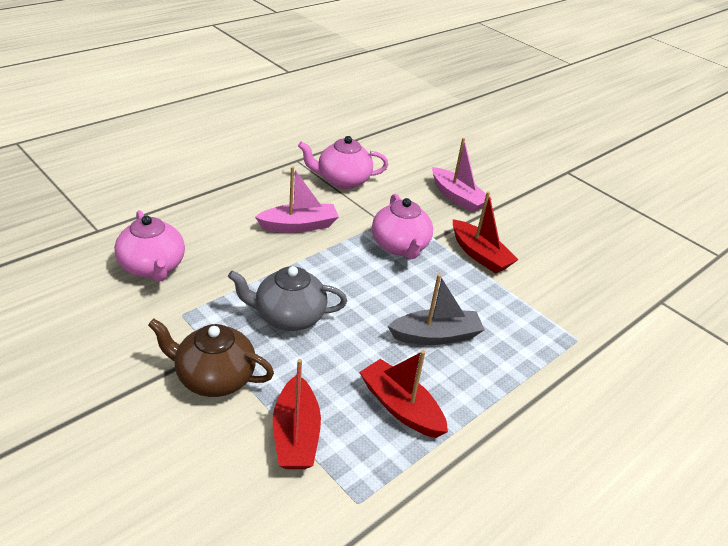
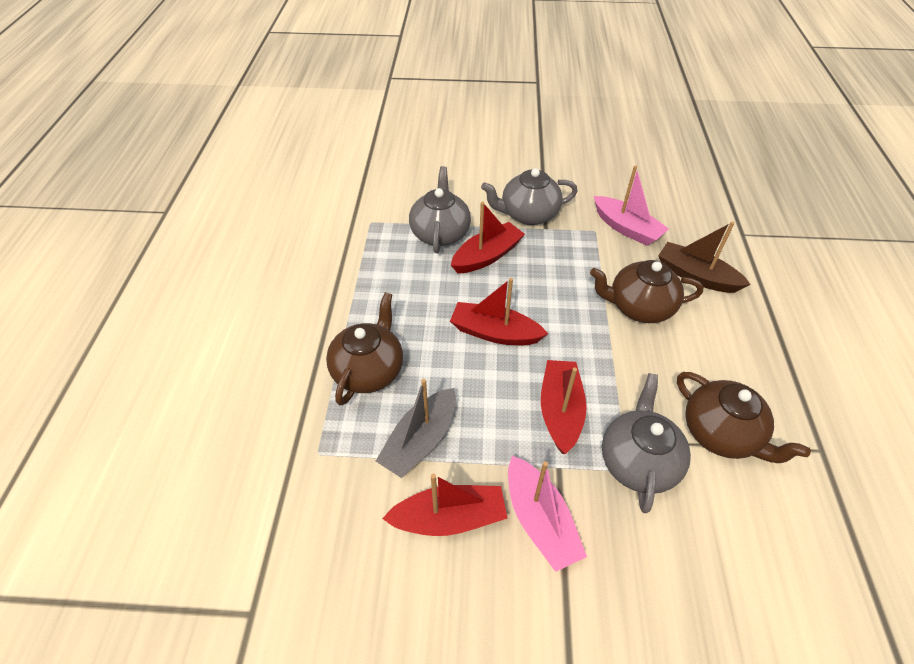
brown boat: 0 -> 1
brown teapot: 1 -> 3
grey teapot: 1 -> 3
pink teapot: 3 -> 0
red boat: 3 -> 4

